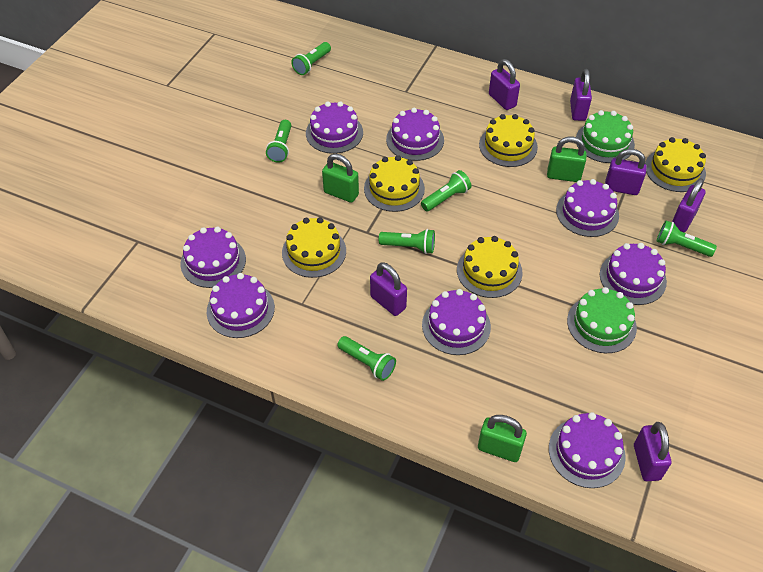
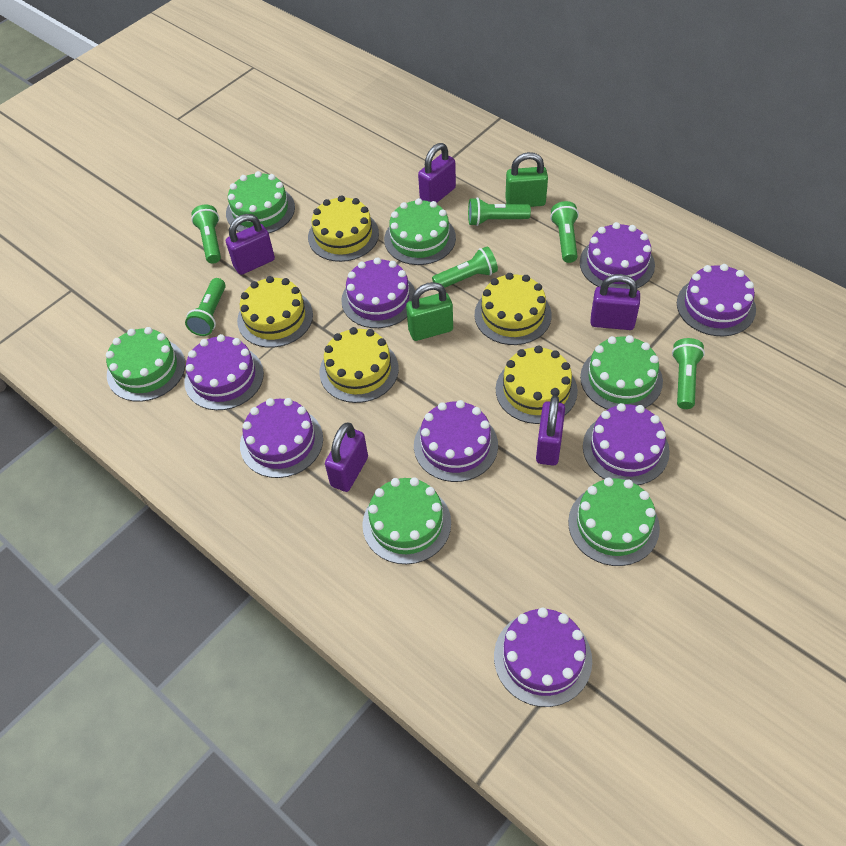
green cake: 2 -> 6
green padlock: 3 -> 2
purple padlock: 6 -> 5

